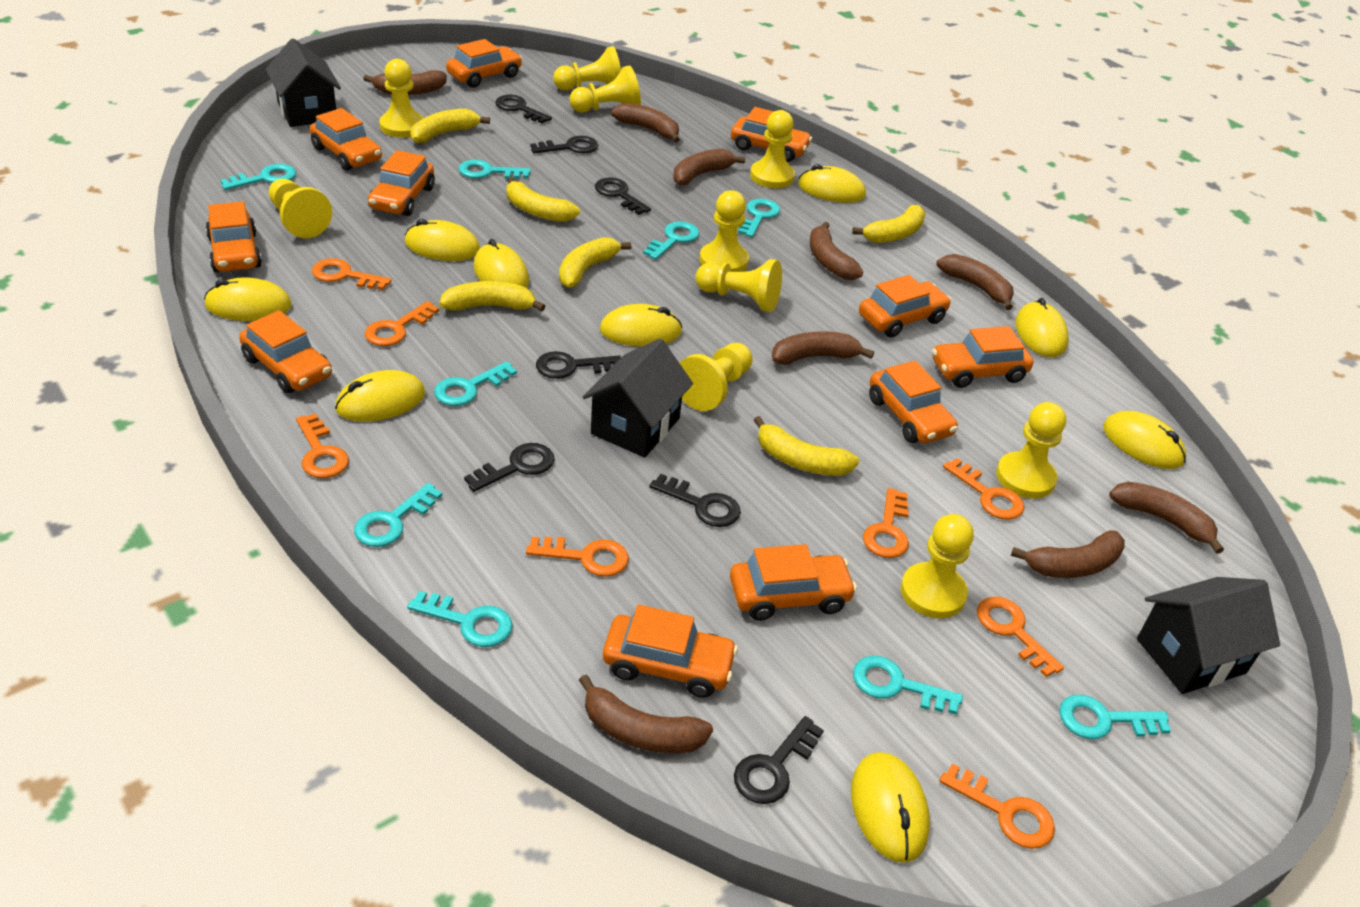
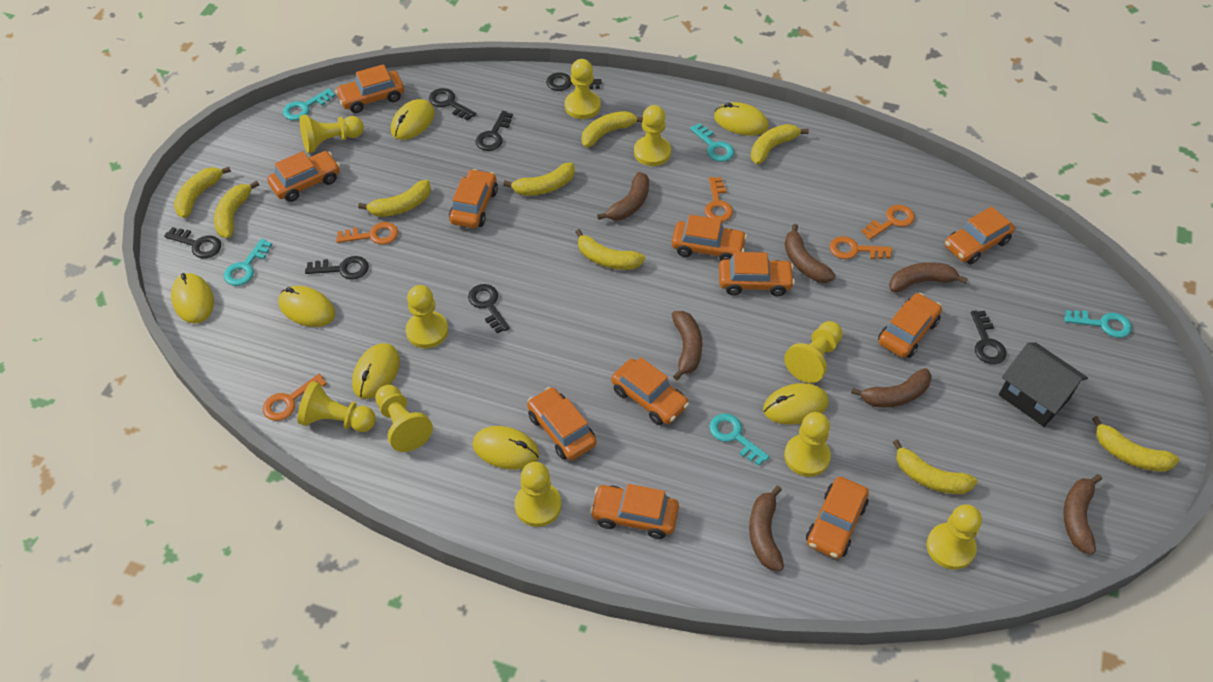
black house: 3 -> 1
brown banana: 9 -> 7
orange key: 8 -> 5
turquoise key: 9 -> 5
yellow banana: 6 -> 9
yellow mouse: 9 -> 7

